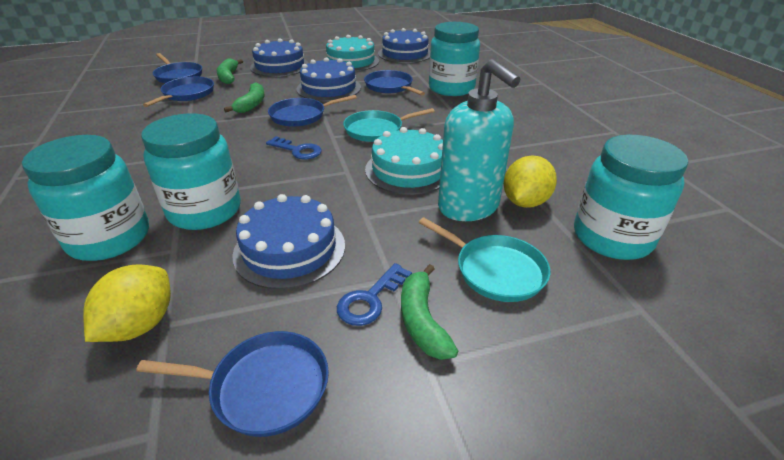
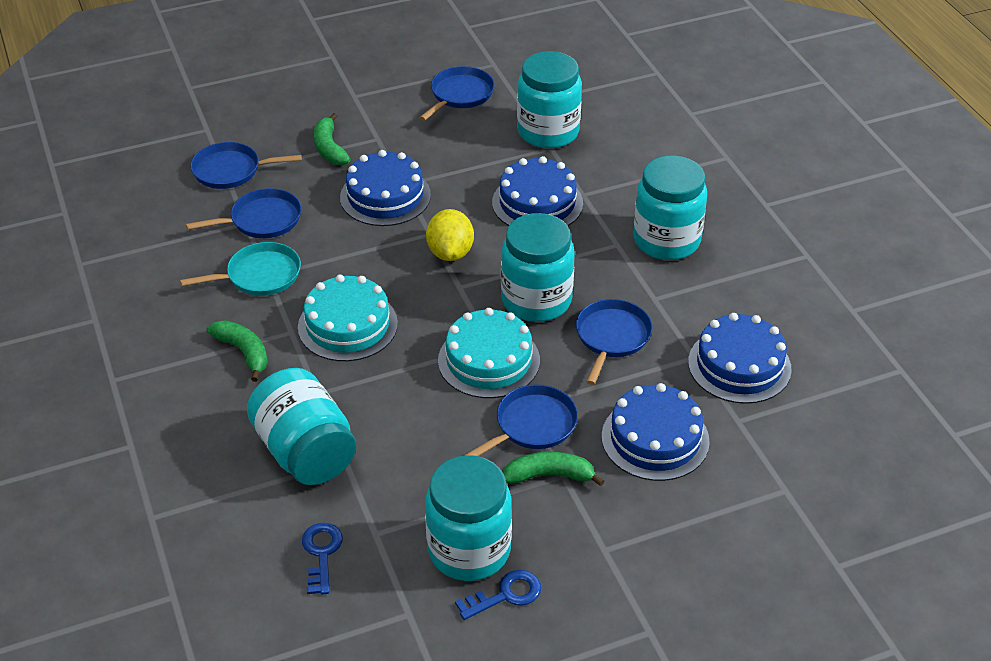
turquoise jar: 4 -> 5
turquoise pan: 2 -> 1
turquoise soap dispenser: 1 -> 0
yellow lemon: 2 -> 1

